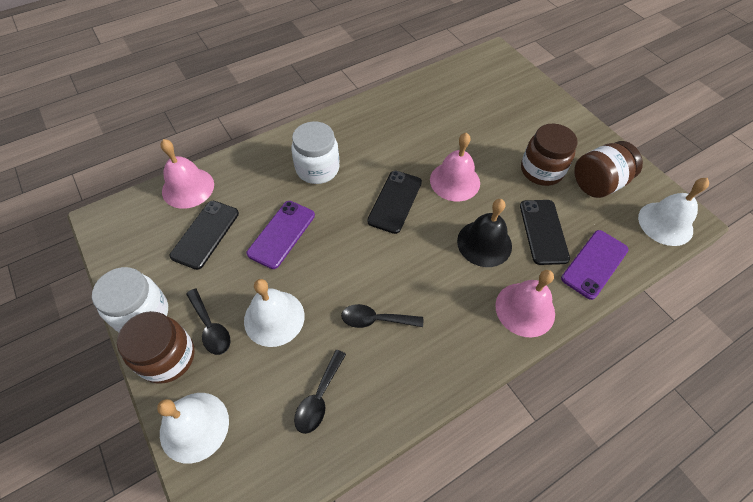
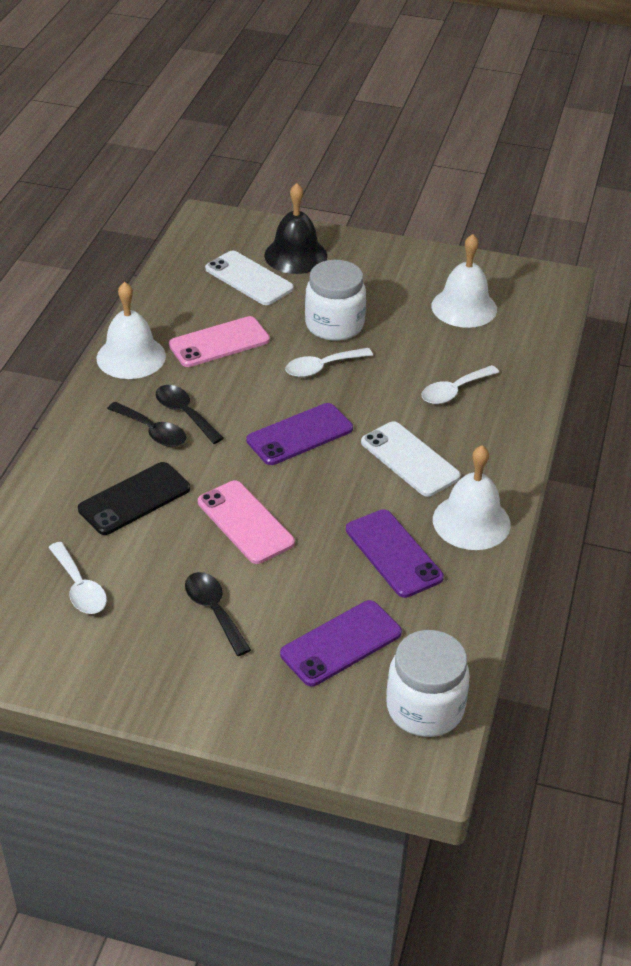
black phone: 3 -> 1
brown jar: 3 -> 0
pink bell: 3 -> 0
pink phone: 0 -> 2
purple phone: 2 -> 3
white phone: 0 -> 2
white spoon: 0 -> 3

